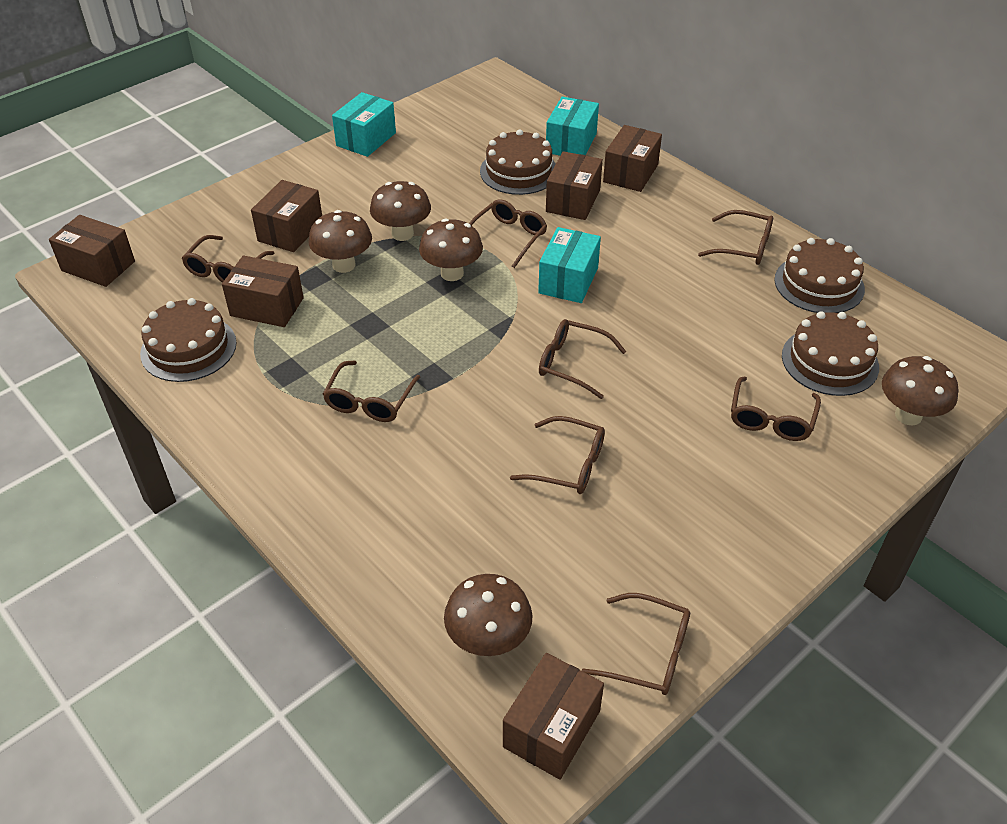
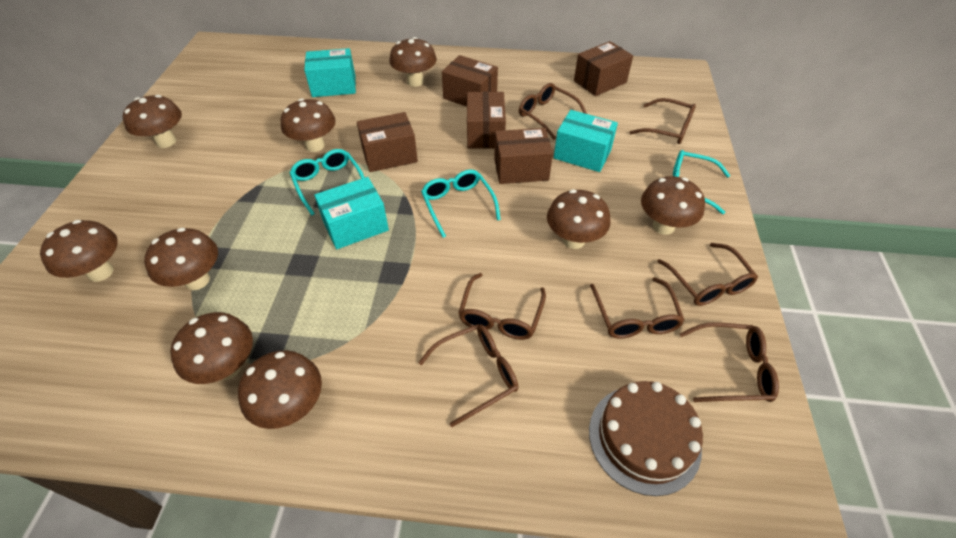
brown box: 6 -> 5
brown cake: 4 -> 1
brown glasses: 8 -> 7
brown mushroom: 5 -> 9
turquoise glasses: 0 -> 3

